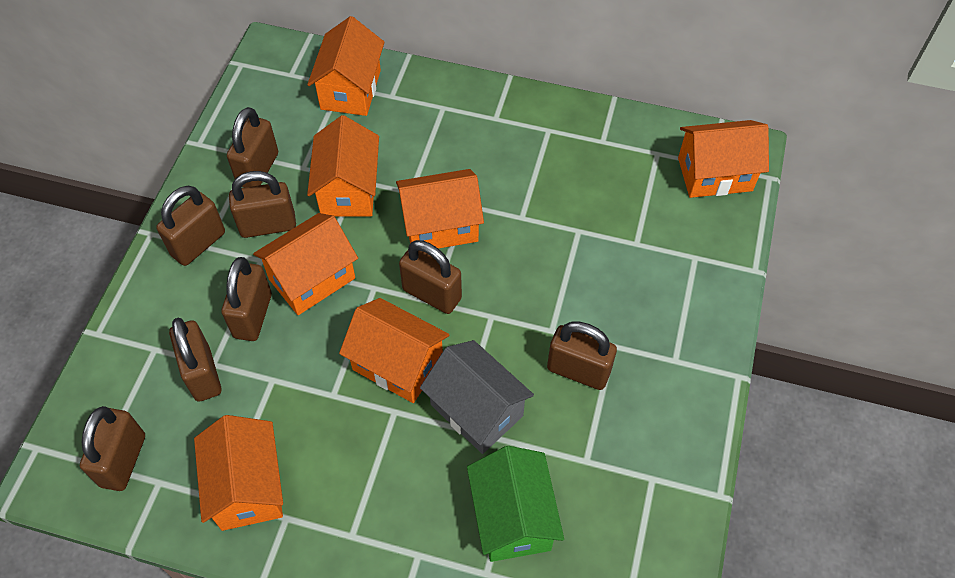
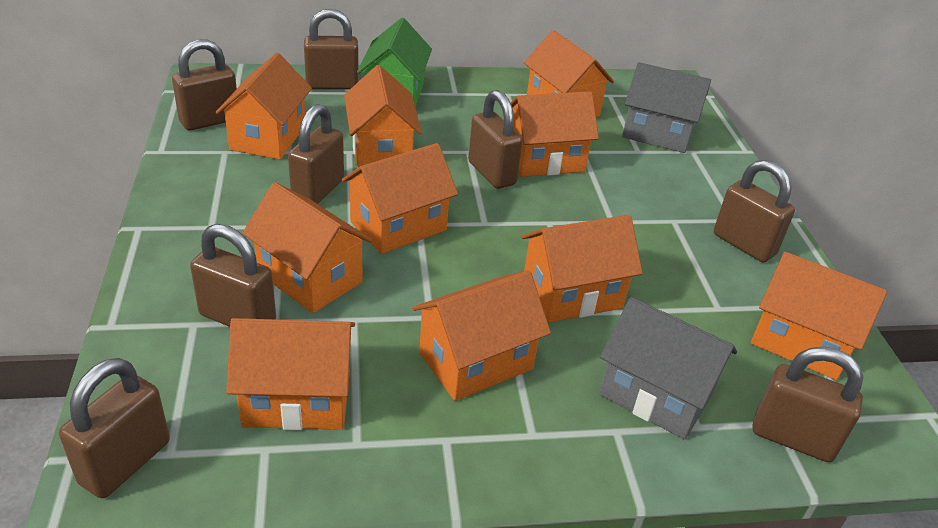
grey house: 1 -> 2
orange house: 7 -> 10

